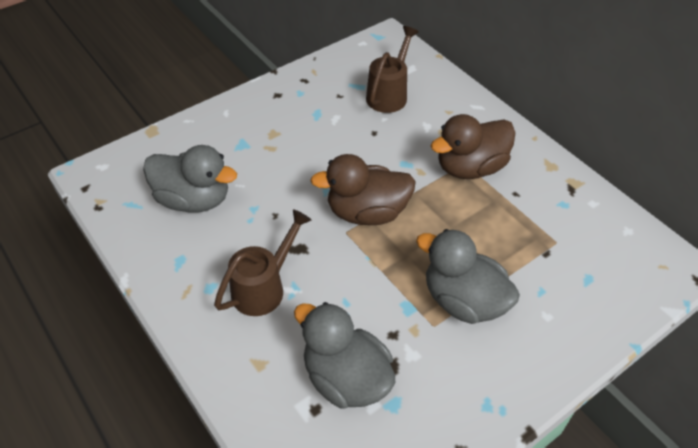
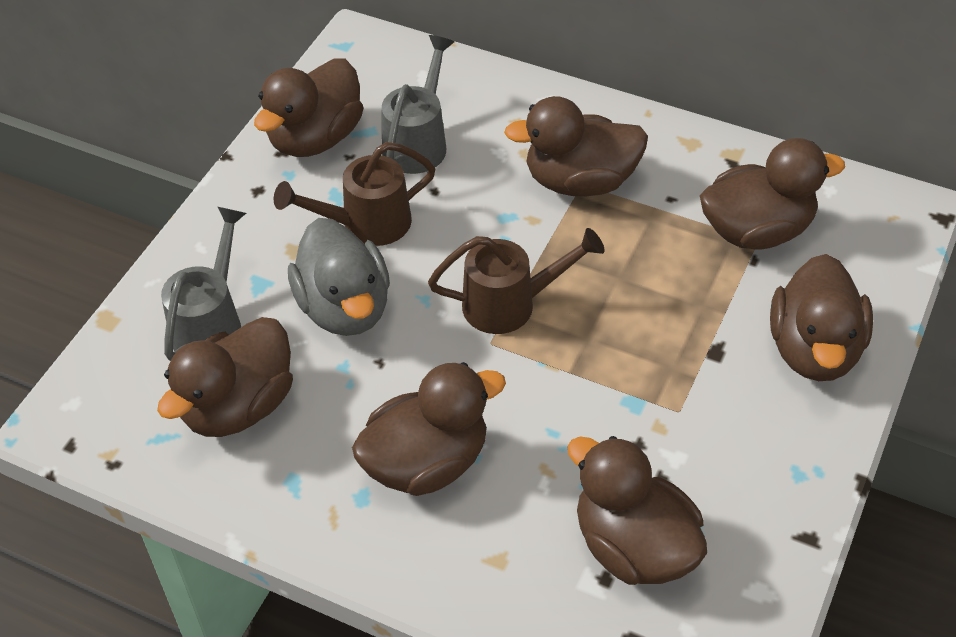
brown duck: 2 -> 7
grey duck: 3 -> 1
grey watering can: 0 -> 2

